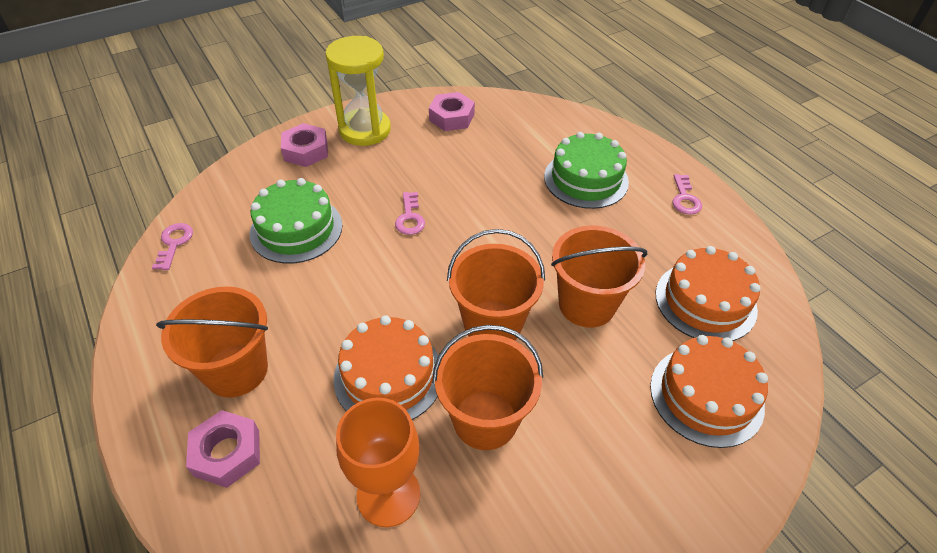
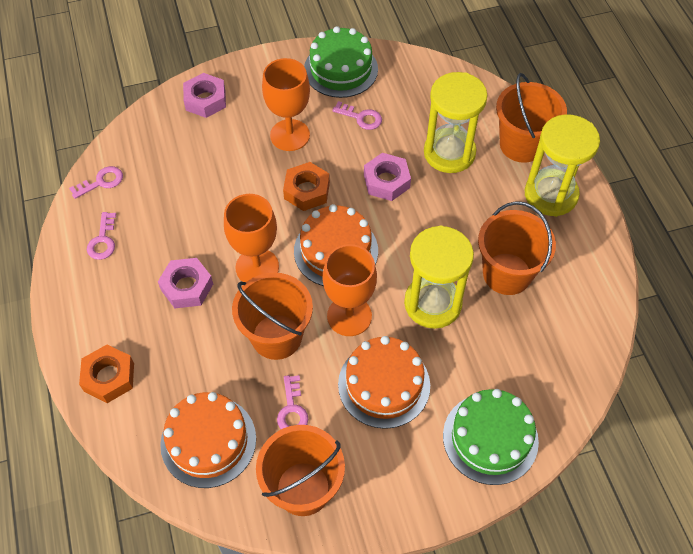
orange goblet: 1 -> 3
orange nut: 0 -> 2
pink key: 3 -> 4
yellow hourglass: 1 -> 3

